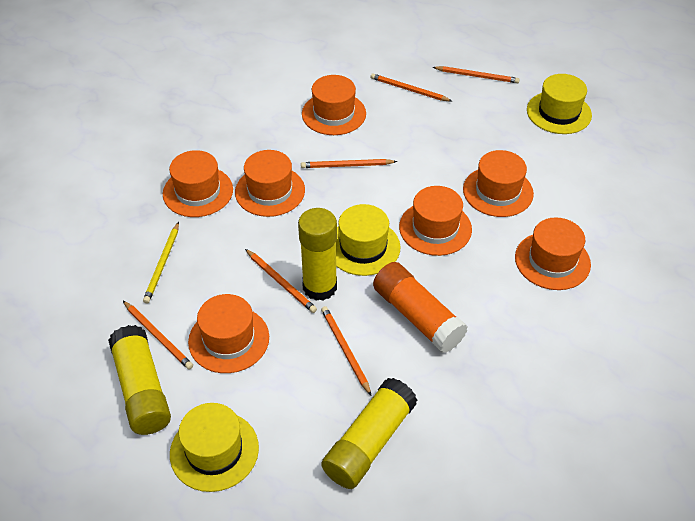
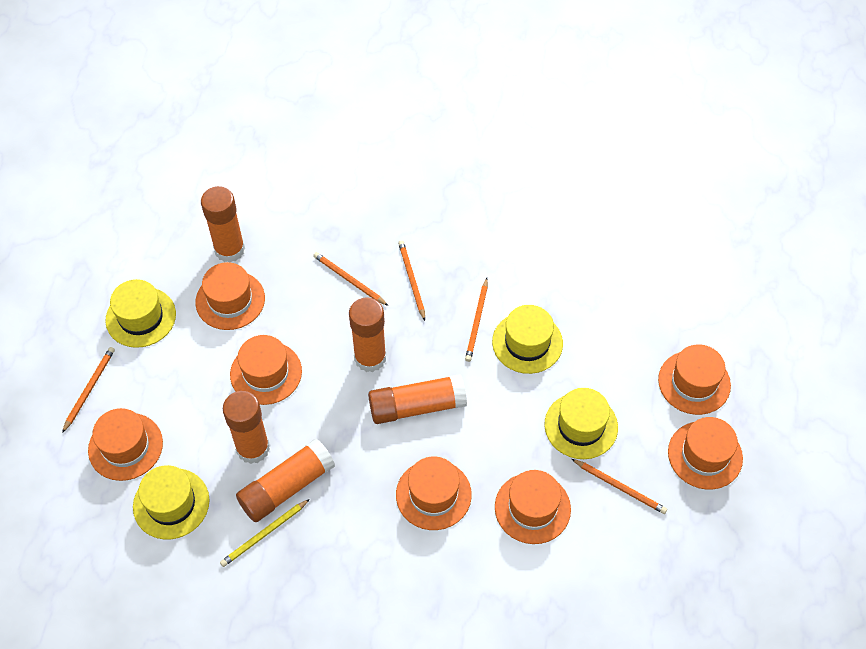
orange glue stick: 1 -> 5
orange pencil: 6 -> 5
yellow glue stick: 3 -> 0
yellow hat: 3 -> 4

